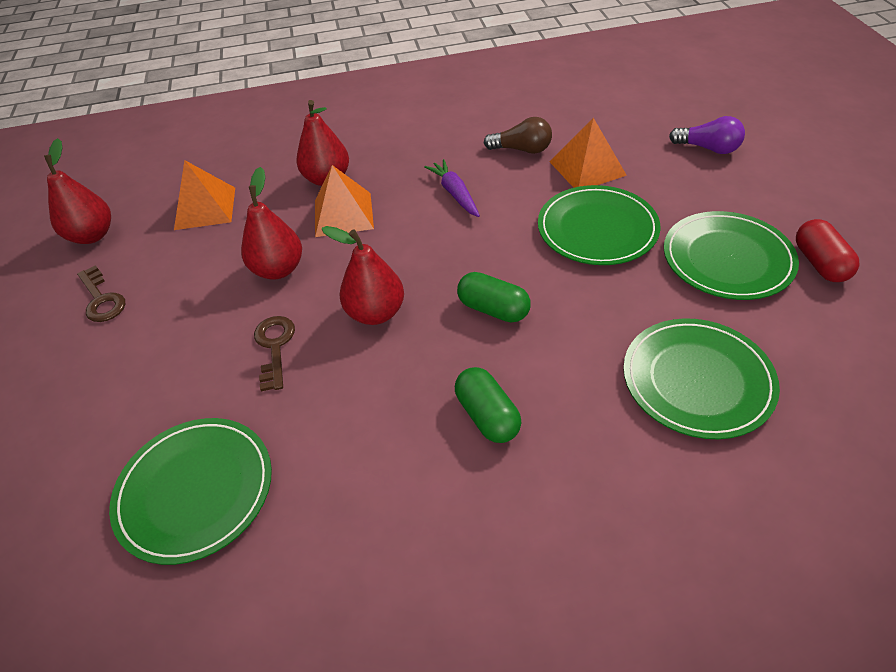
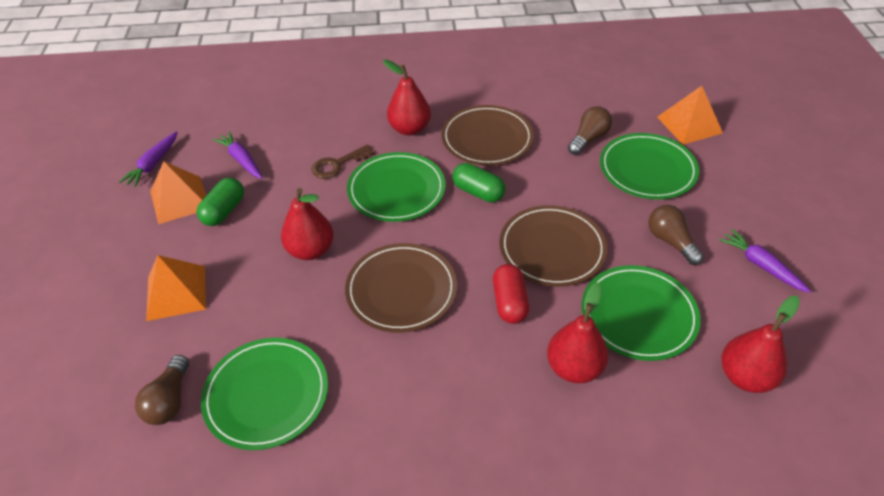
brown key: 2 -> 1
brown light bulb: 1 -> 3
brown plate: 0 -> 3
purple carrot: 1 -> 3
purple light bulb: 1 -> 0

